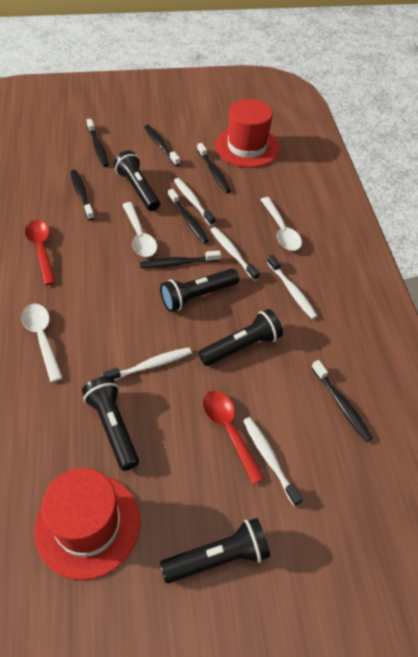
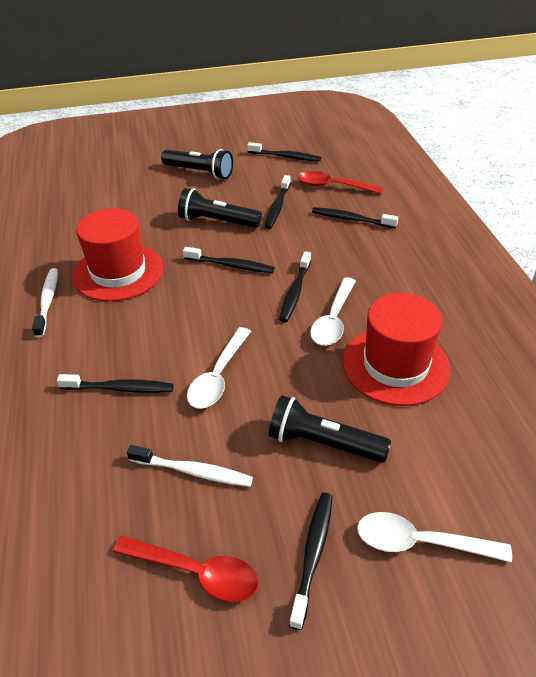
black flashlight: 5 -> 3
white toothbrush: 5 -> 2

